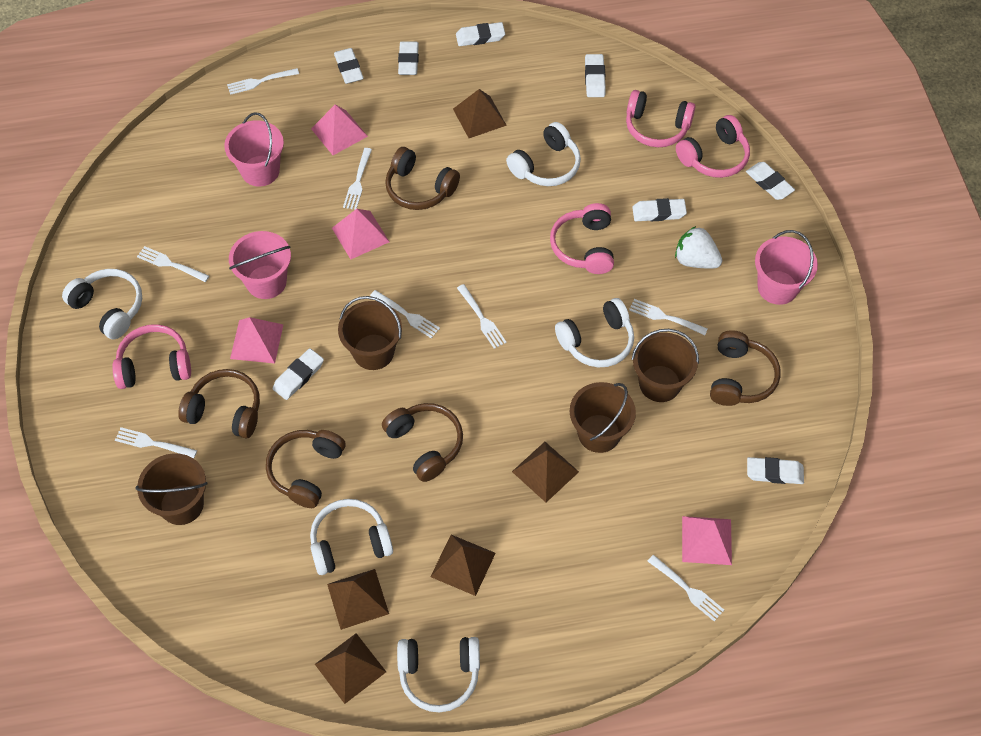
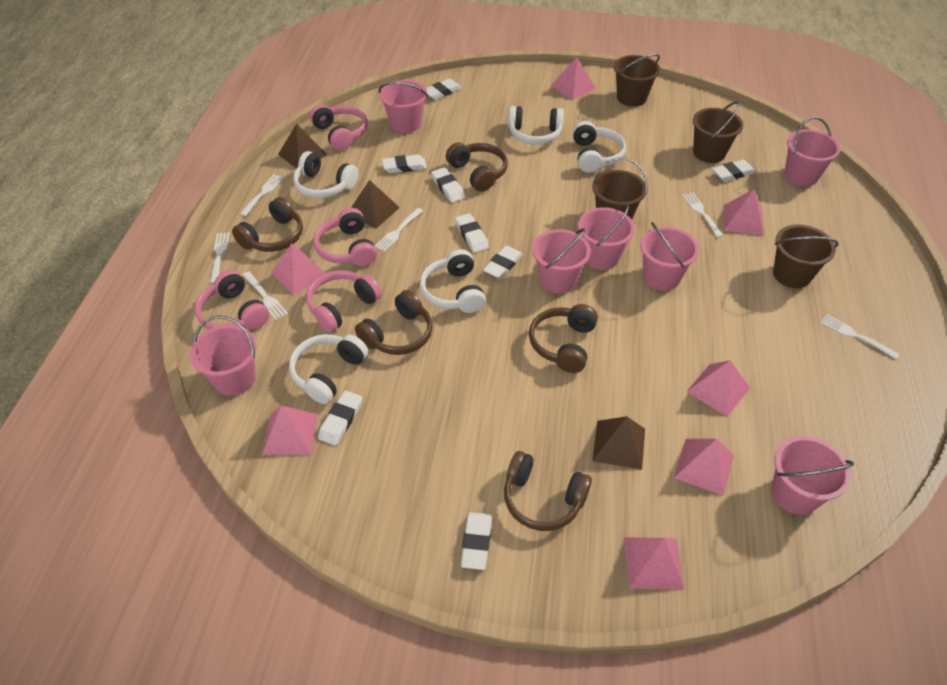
brown pyramid: 5 -> 3
pink bucket: 3 -> 7
pink pyramid: 4 -> 7
white fork: 8 -> 6
white strawberry: 1 -> 0

